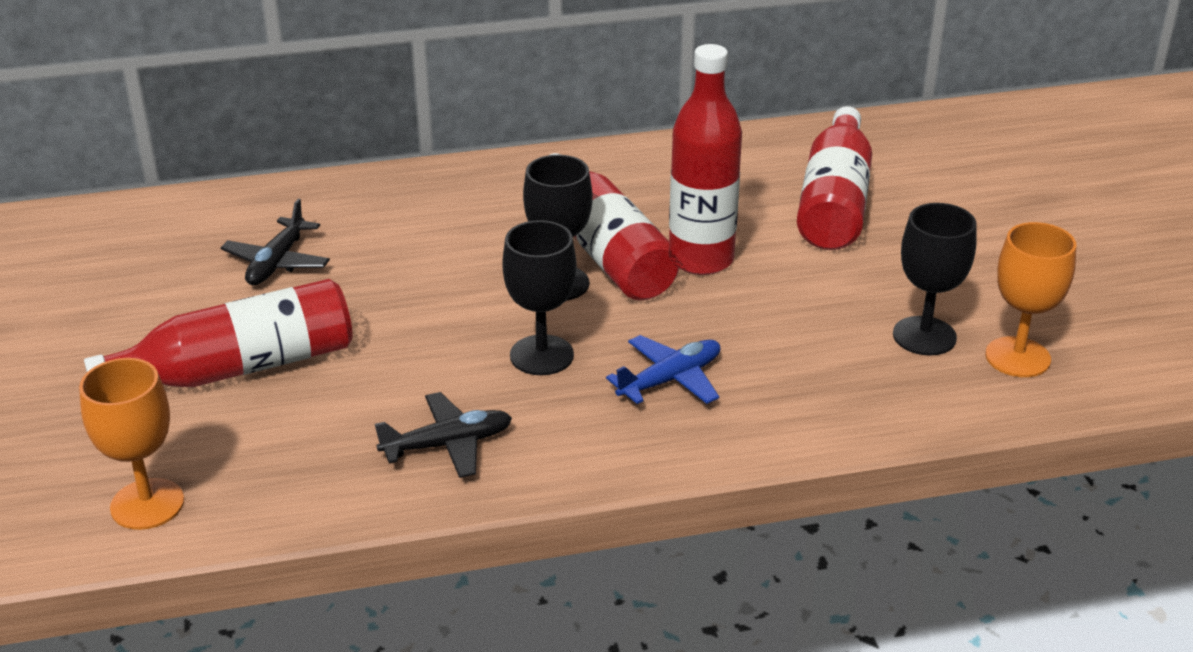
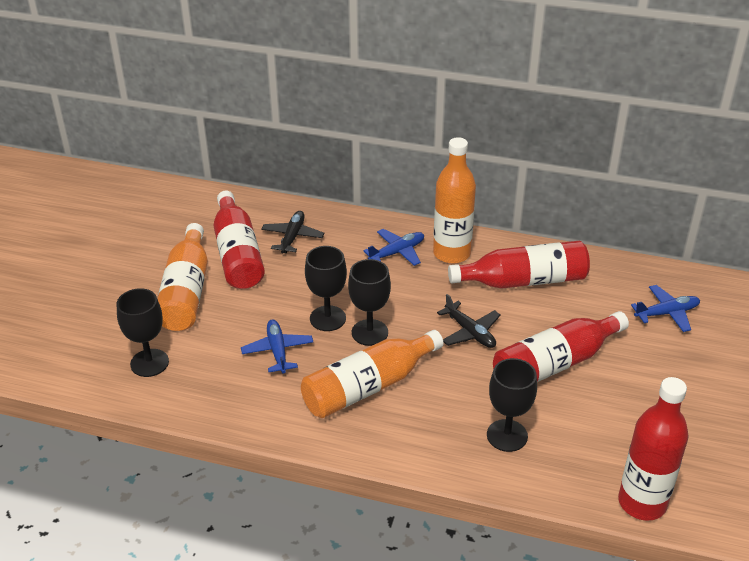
black goblet: 3 -> 4
blue plane: 1 -> 3
orange bottle: 0 -> 3
orange goblet: 2 -> 0

